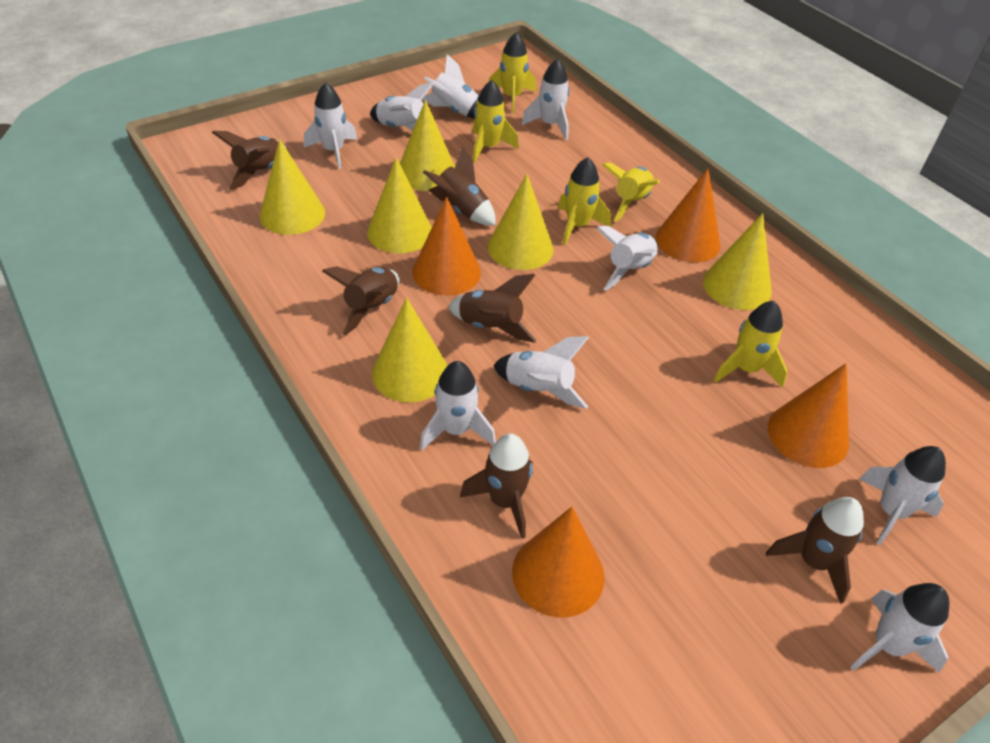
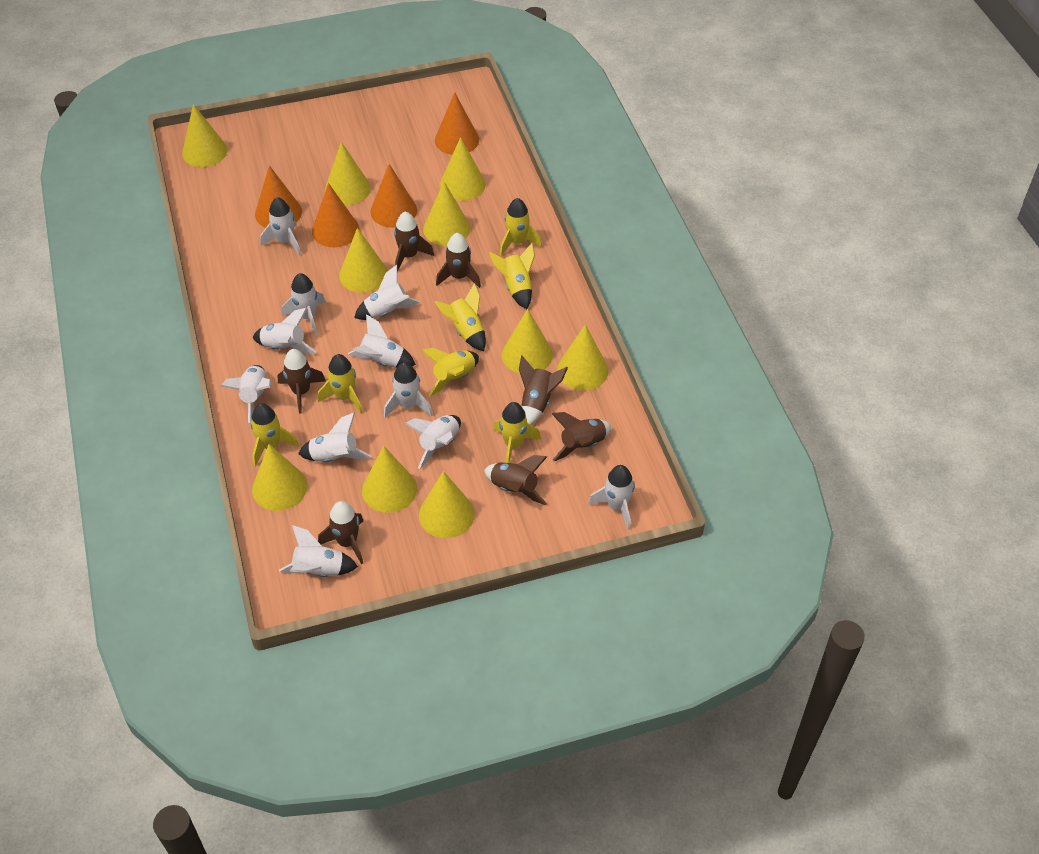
brown rocket: 6 -> 7
white rocket: 9 -> 11
yellow cone: 6 -> 10
yellow rocket: 5 -> 7

